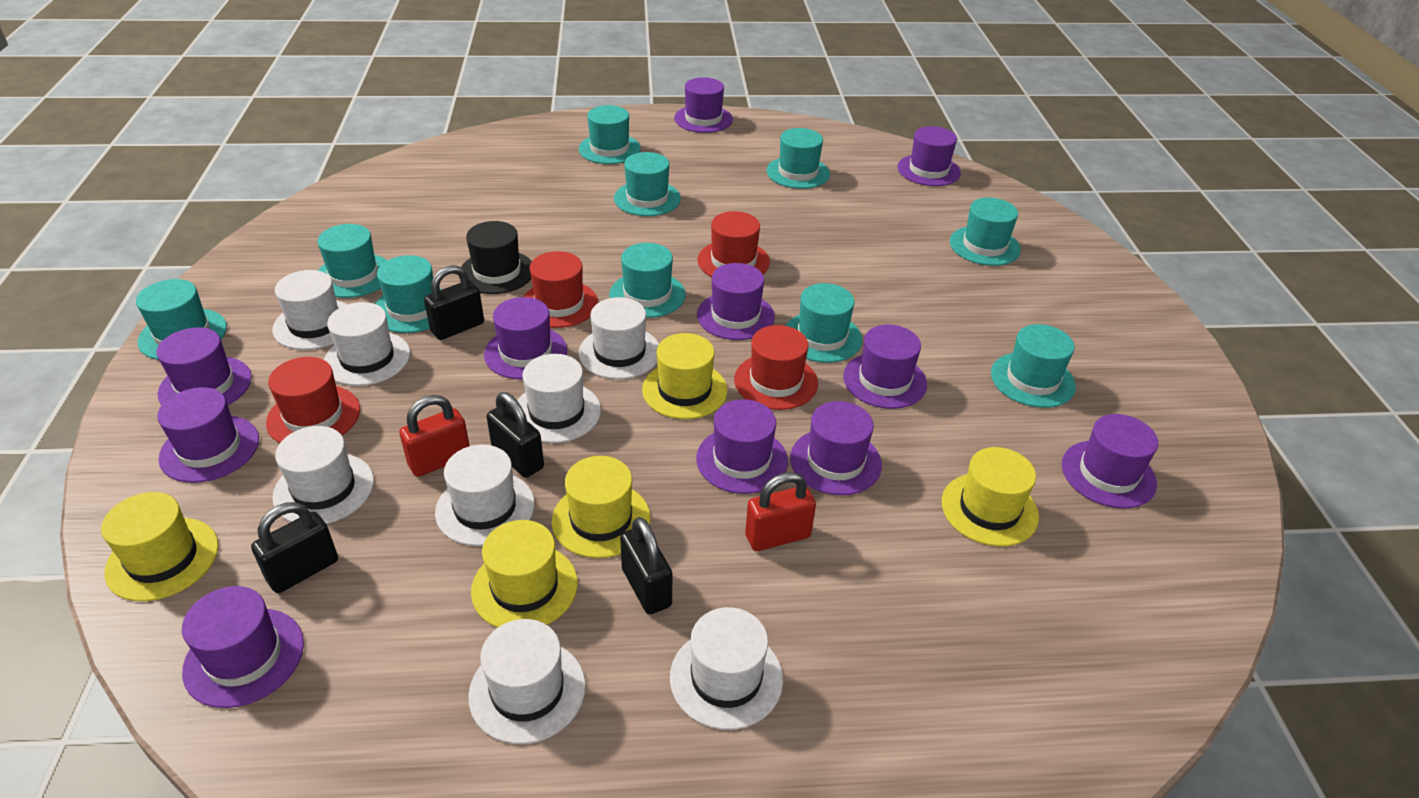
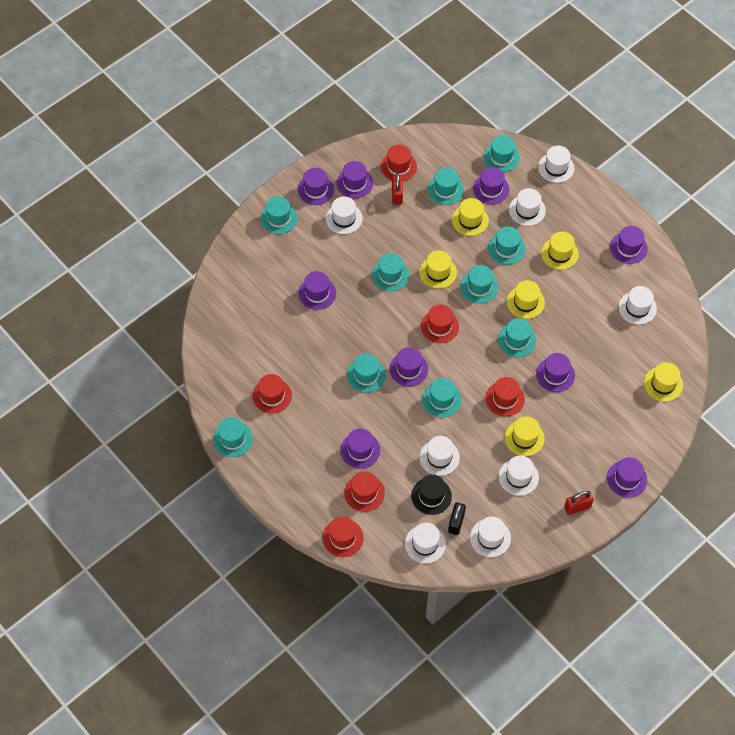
black padlock: 4 -> 1
purple hat: 11 -> 9
red hat: 4 -> 6
yellow hat: 5 -> 6

